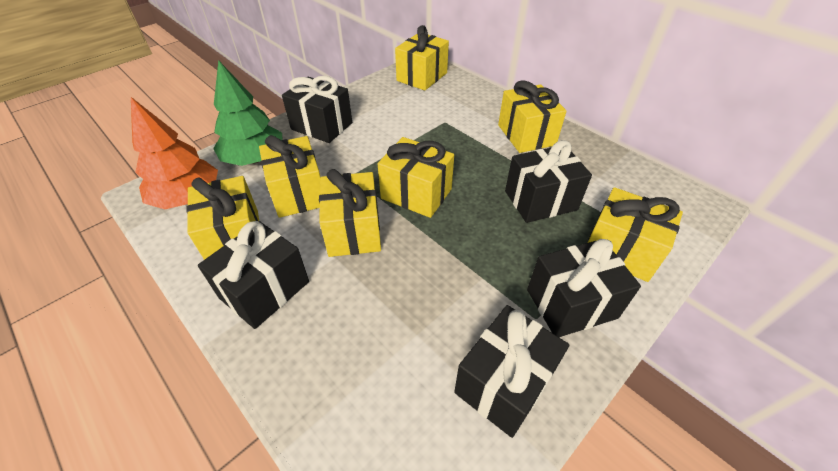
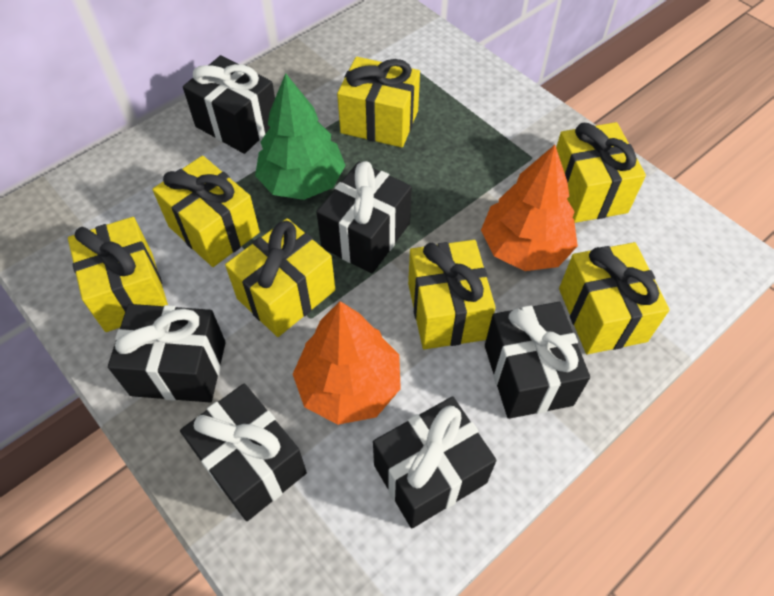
black gift: 5 -> 6
orange tree: 1 -> 2

